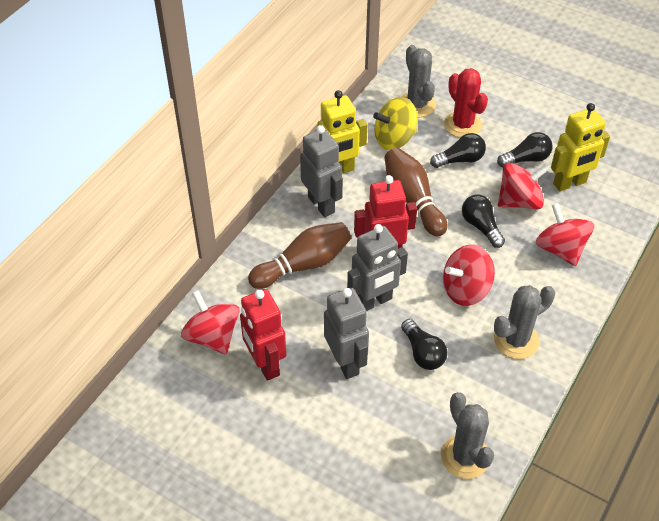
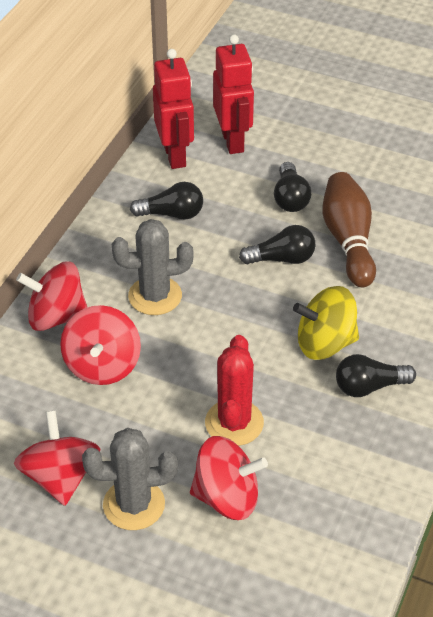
brown bowling pin: 2 -> 1
grey cactus: 3 -> 2
grey robot: 3 -> 0
yellow robot: 2 -> 0

